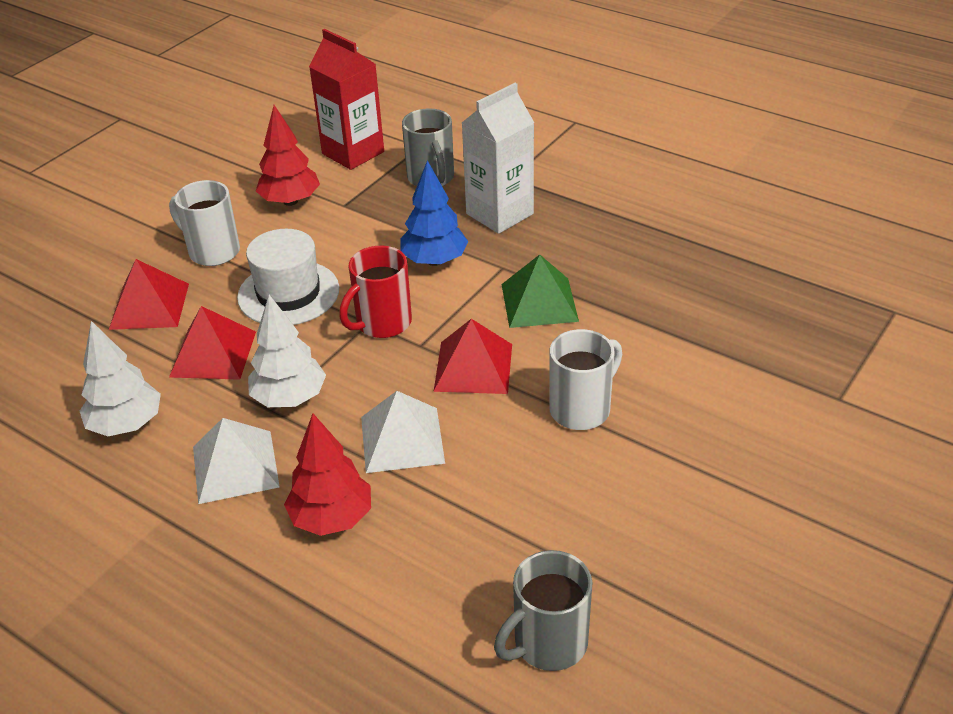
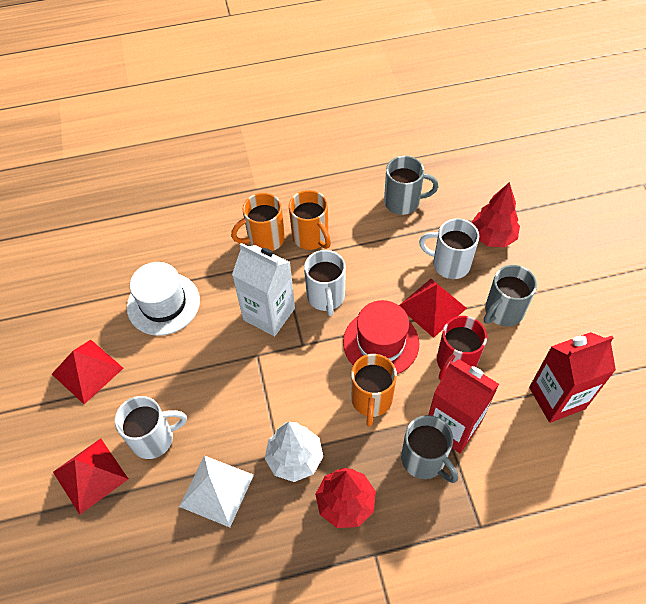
blue tree: 1 -> 0
green pyramid: 1 -> 0
grey mug: 2 -> 3
orange mug: 0 -> 3
red carton: 1 -> 2
red hat: 0 -> 1
white mug: 2 -> 3
white pyramid: 2 -> 1
white tree: 2 -> 1

